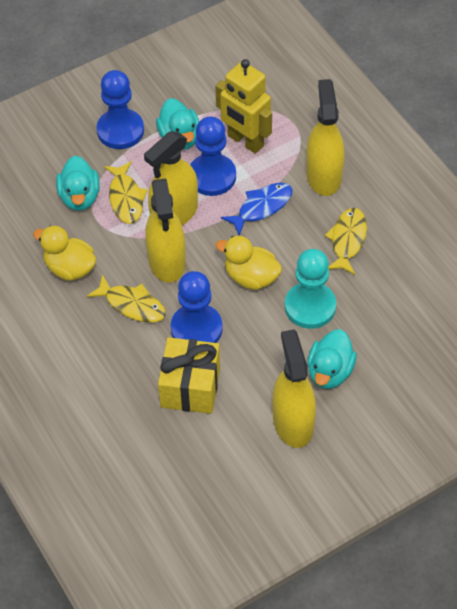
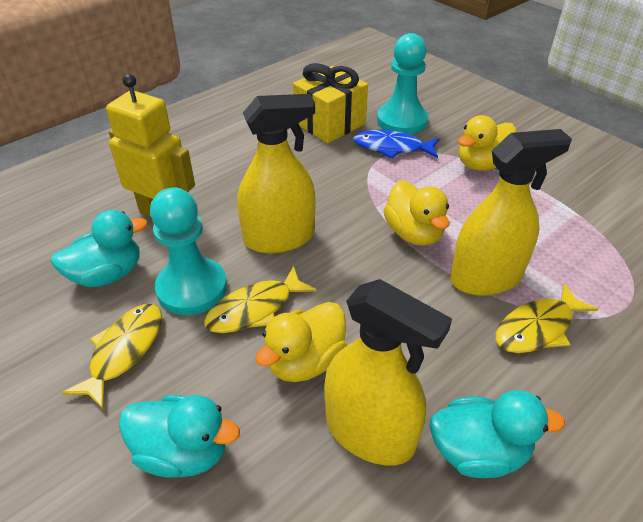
blue pawn: 3 -> 0
turquoise pawn: 1 -> 2
yellow duck: 2 -> 3
yellow spray bottle: 4 -> 3

